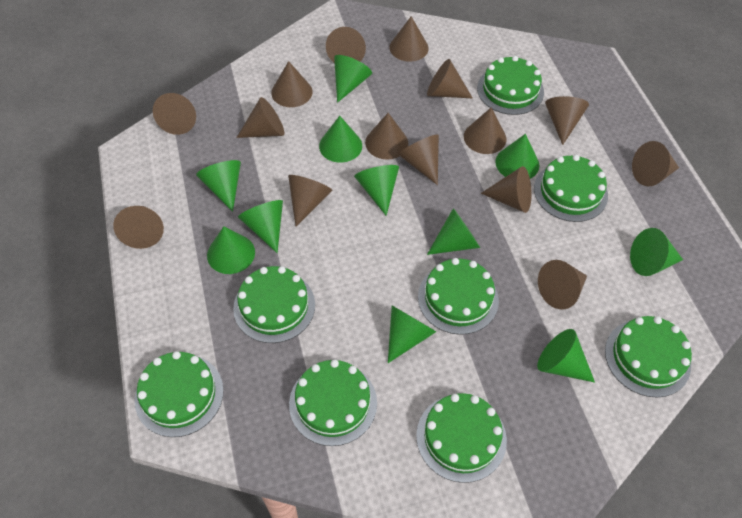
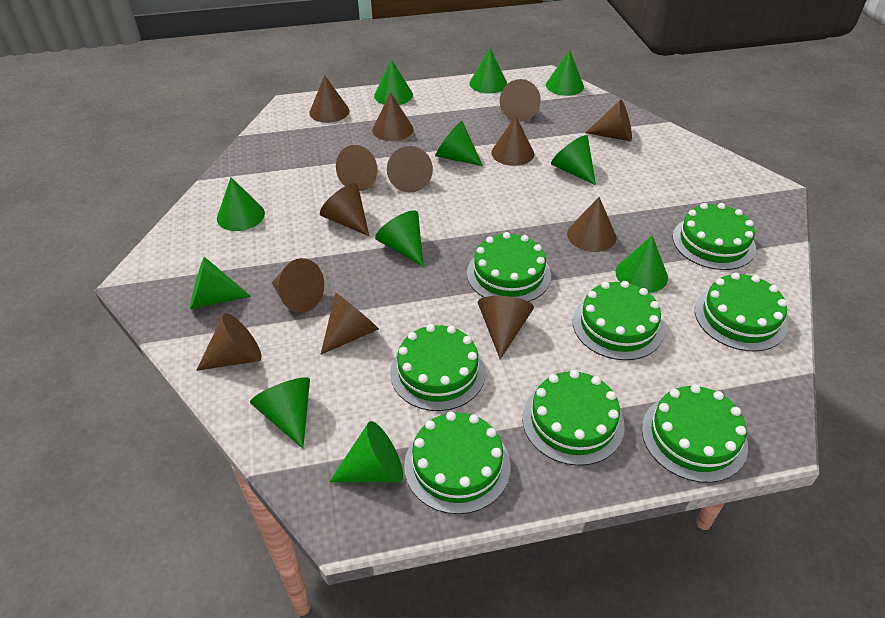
brown cone: 15 -> 13

